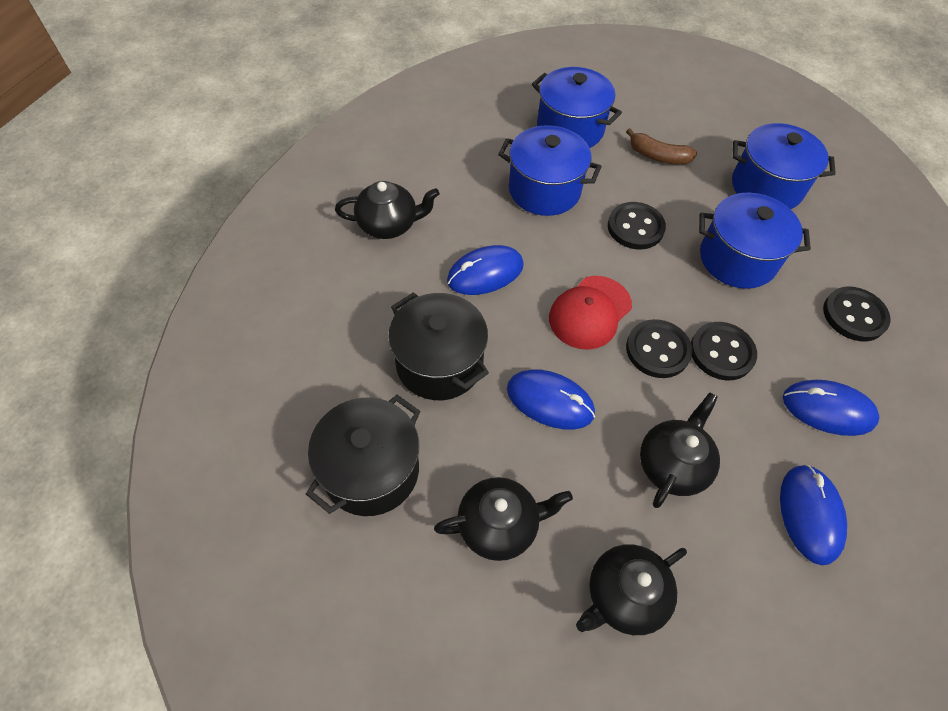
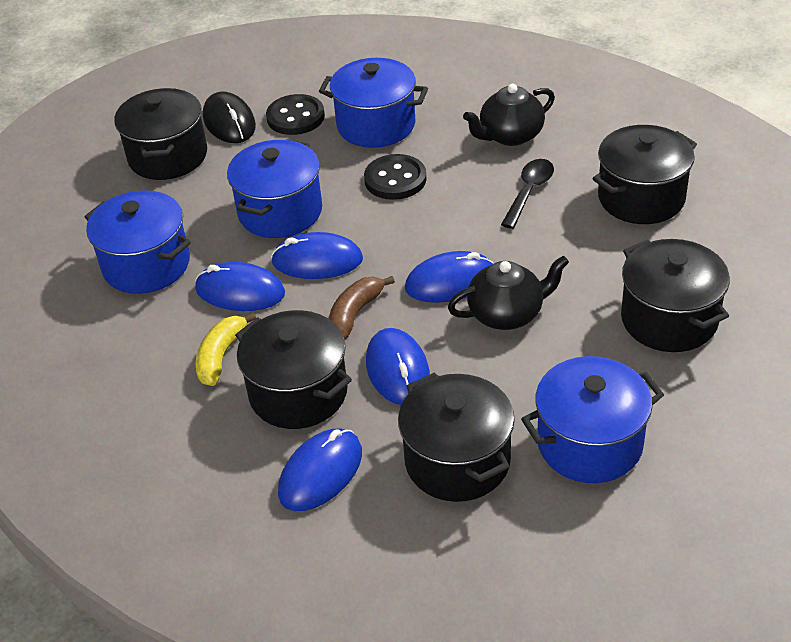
black button: 4 -> 2
black mouse: 0 -> 1
black pot: 2 -> 5
black spoon: 0 -> 1
black teapot: 4 -> 2
blue mouse: 4 -> 5
red cap: 1 -> 0
yellow banana: 0 -> 1

